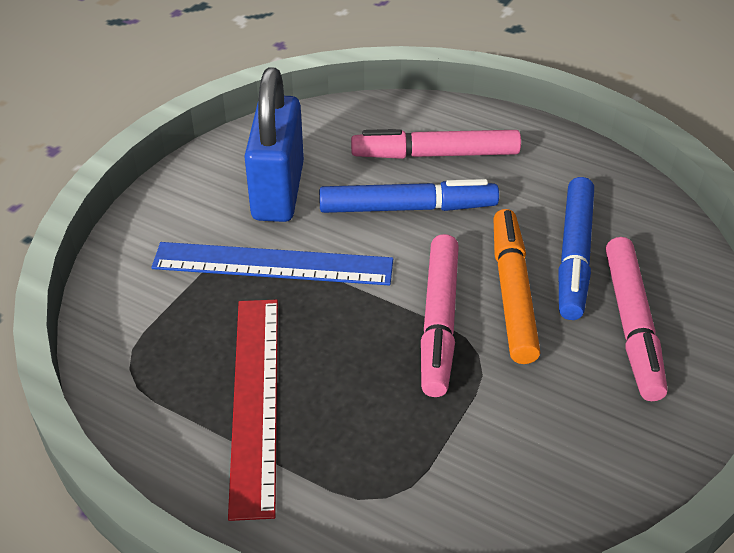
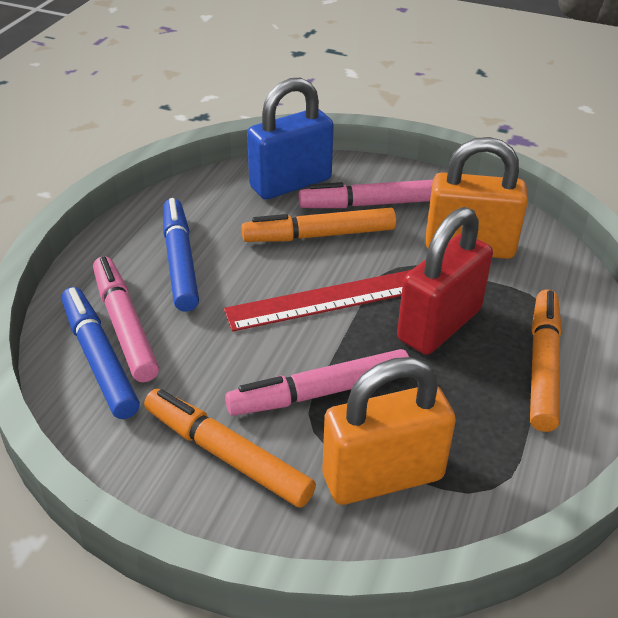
blue ruler: 1 -> 0
orange marker: 1 -> 3
orange padlock: 0 -> 2
red padlock: 0 -> 1

